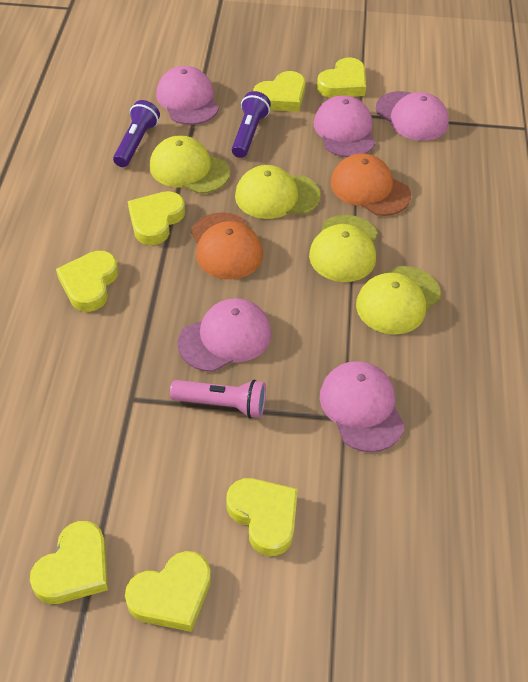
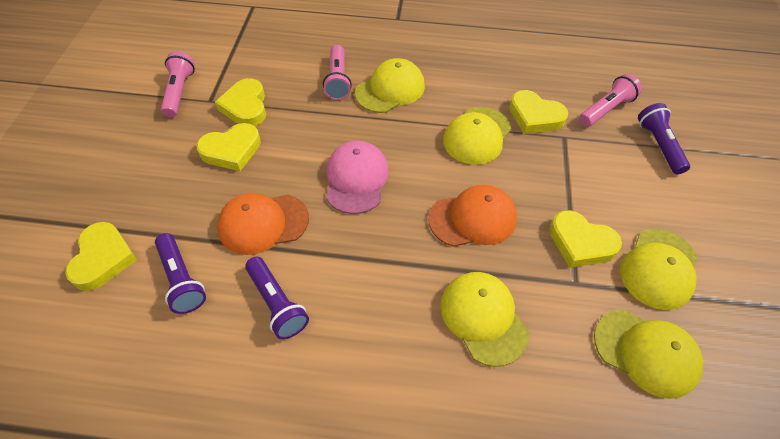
pink cap: 5 -> 1
pink flashlight: 1 -> 3
purple flashlight: 2 -> 3
yellow cap: 4 -> 5
yellow heart: 7 -> 5

